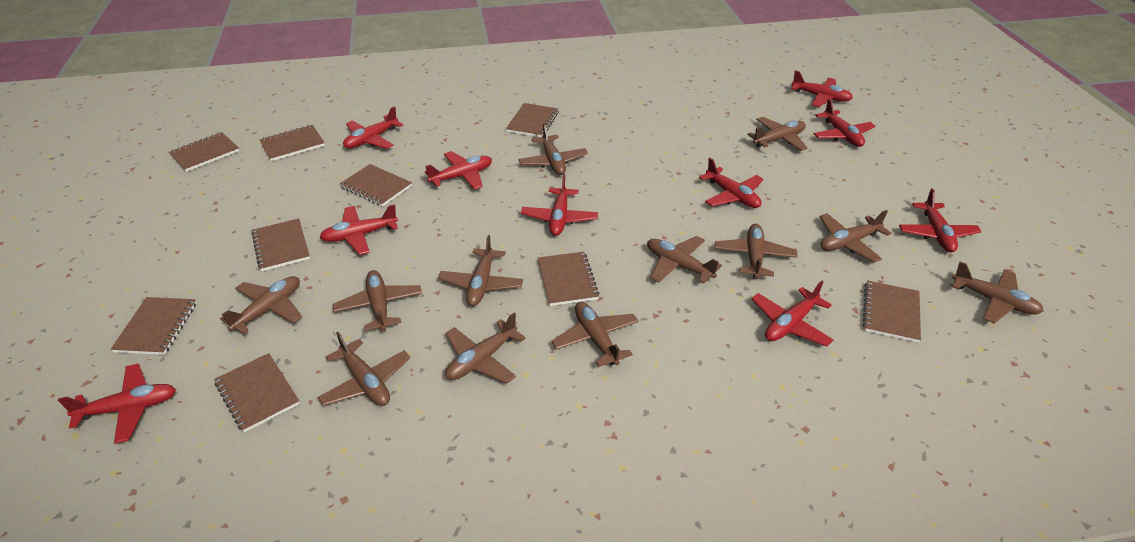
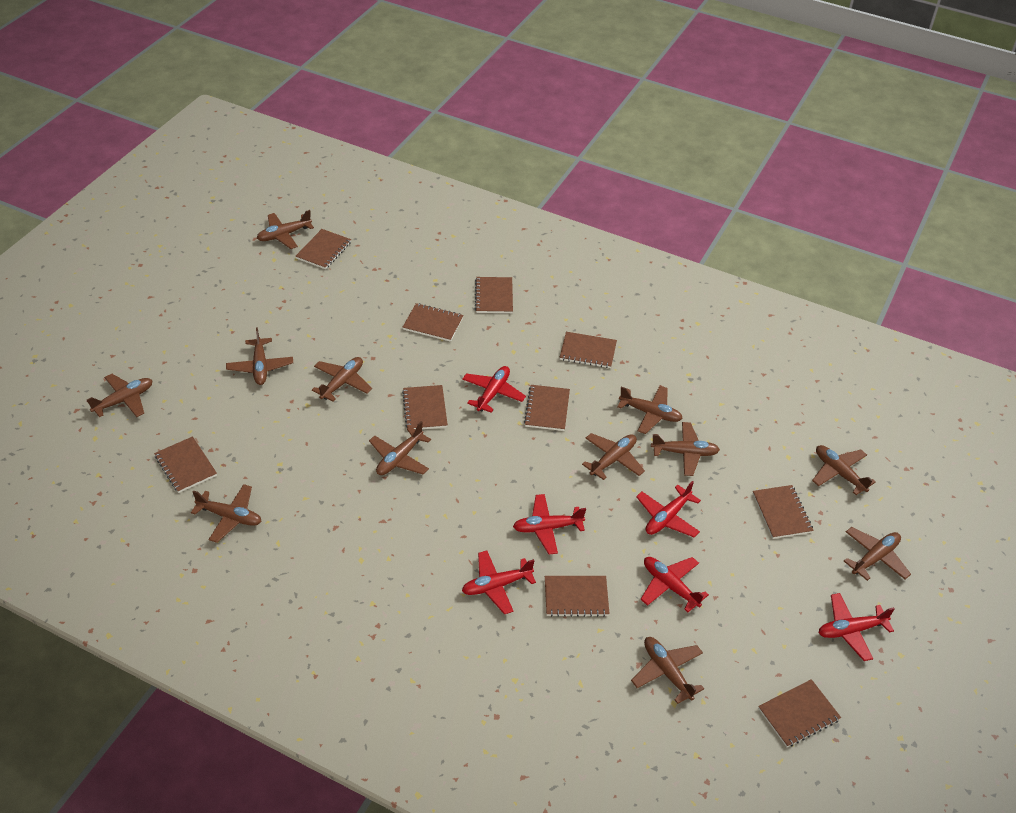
brown notebook: 9 -> 10
red plane: 10 -> 6

